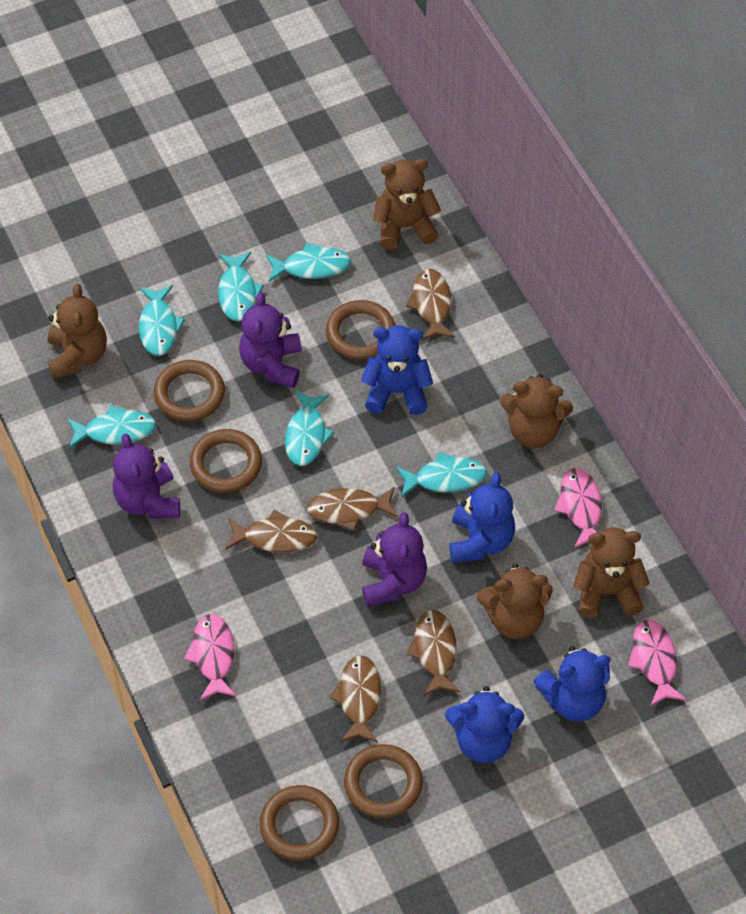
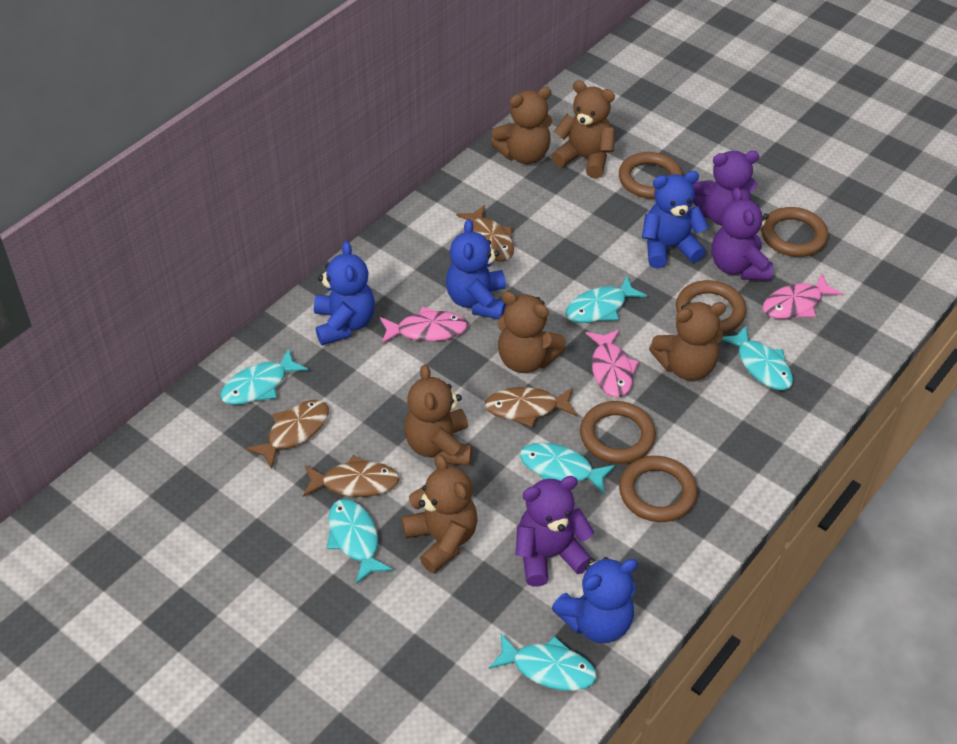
brown fish: 5 -> 4
brown teddy bear: 5 -> 6

